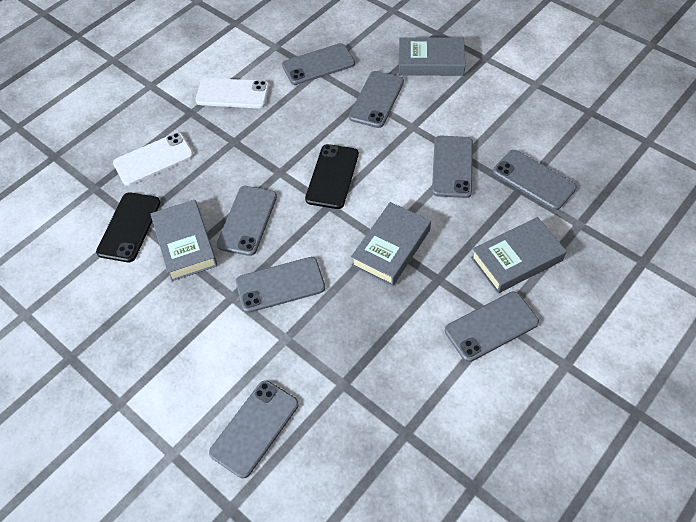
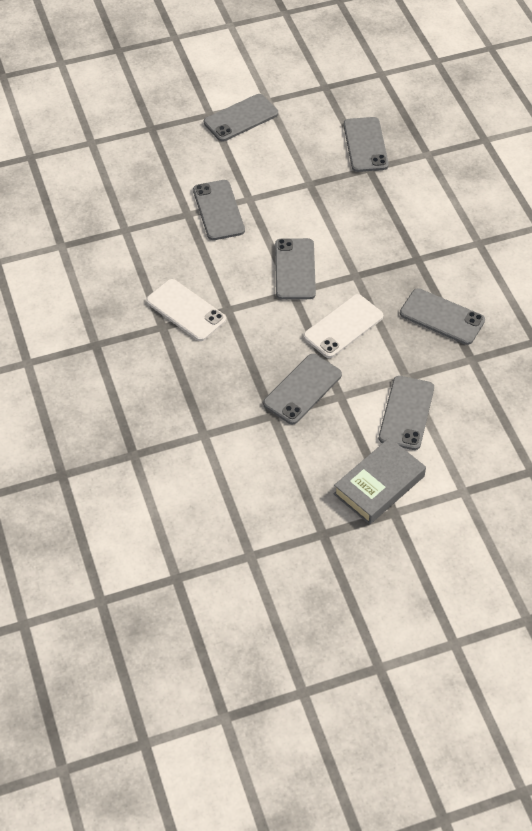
black phone: 2 -> 0
grey book: 4 -> 1
grey phone: 8 -> 7

